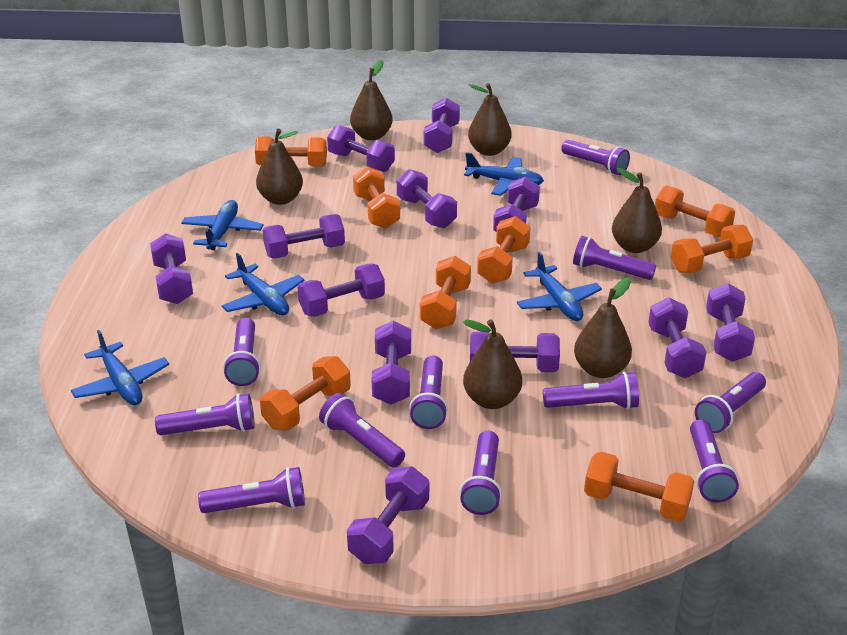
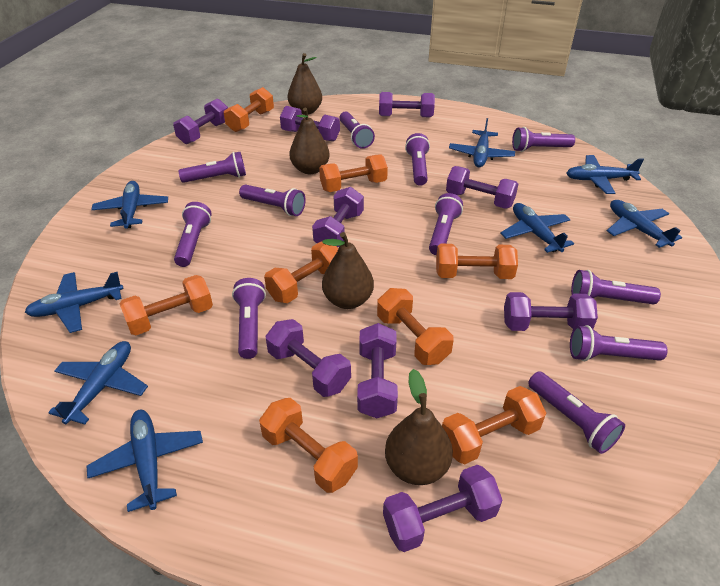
blue plane: 5 -> 8
brown pear: 6 -> 4
purple dumbbell: 12 -> 9

